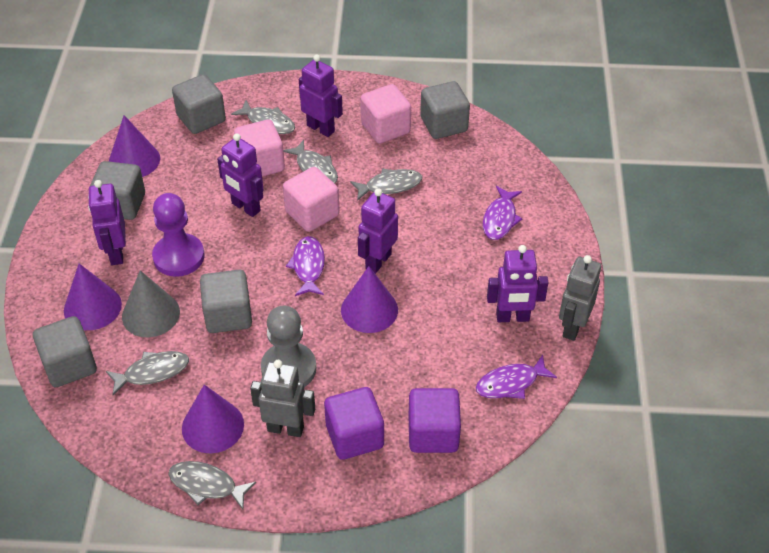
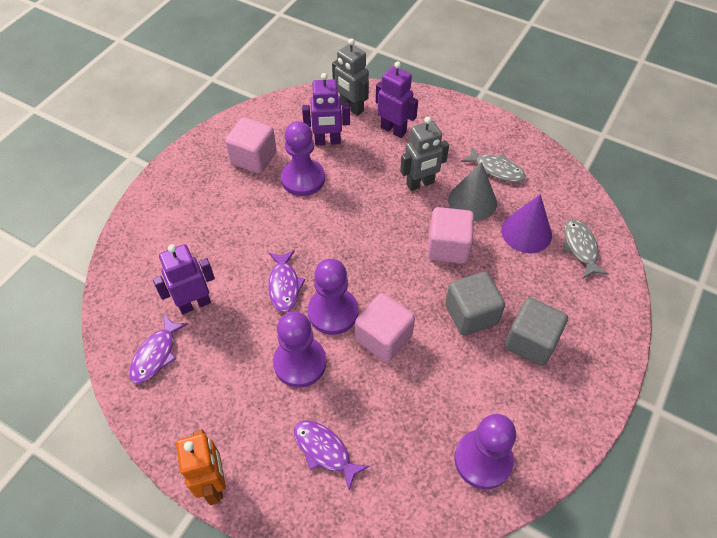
grey cube: 5 -> 2
grey fish: 5 -> 2
grey pawn: 1 -> 0
orange robot: 0 -> 1
purple cone: 4 -> 1
purple cube: 2 -> 0
purple pawn: 1 -> 4
purple robot: 5 -> 3

